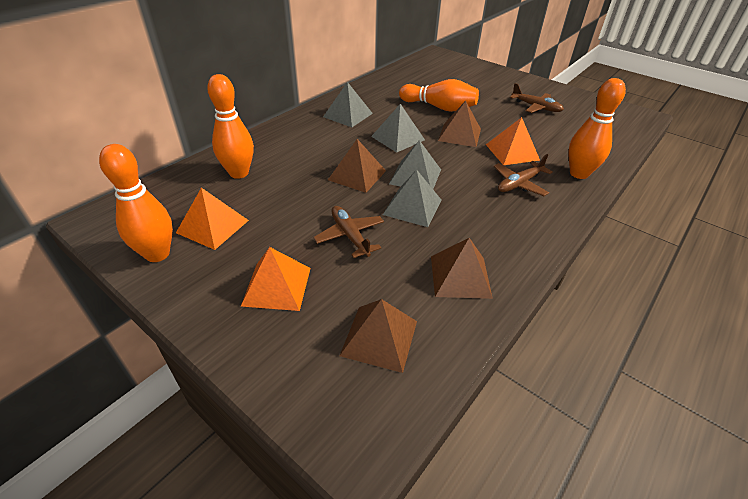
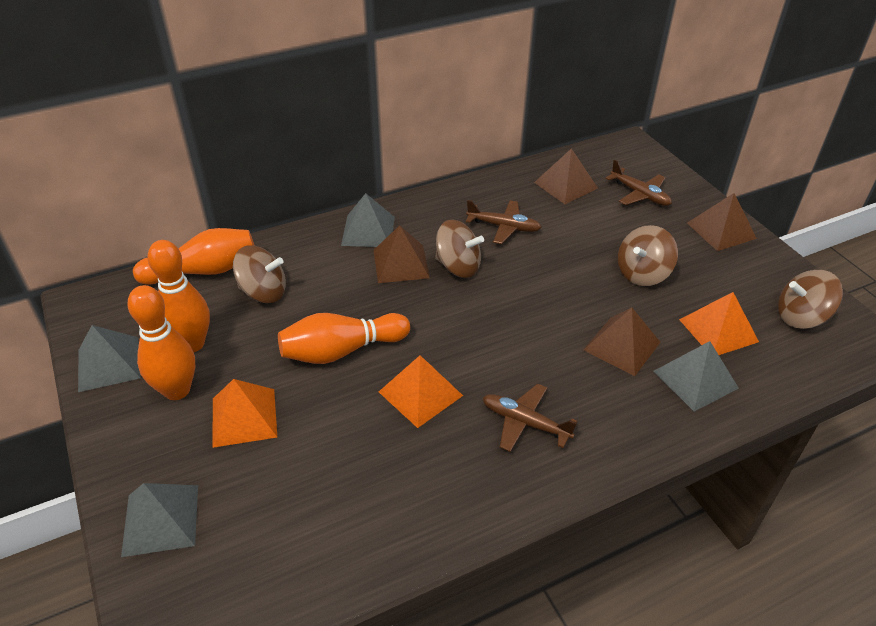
brown spinning top: 0 -> 4

